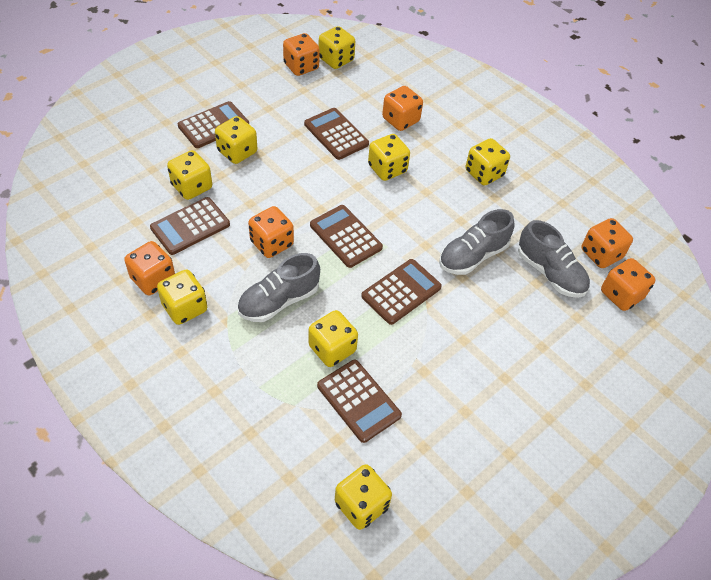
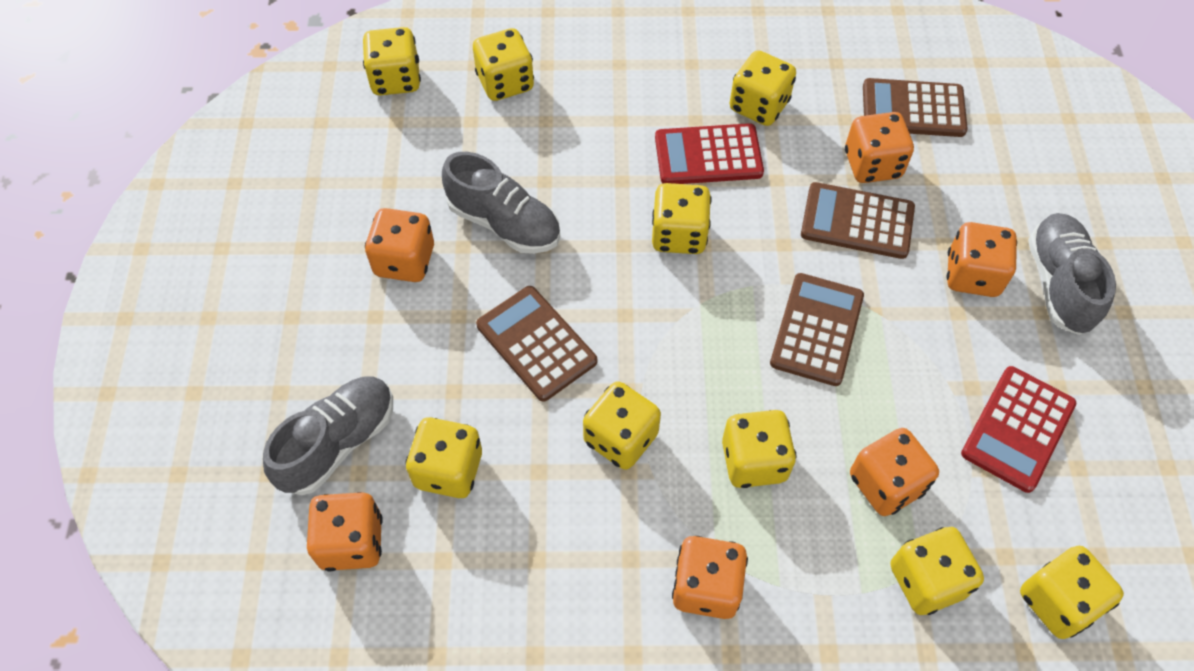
brown calculator: 6 -> 4
red calculator: 0 -> 2
yellow dice: 8 -> 9

